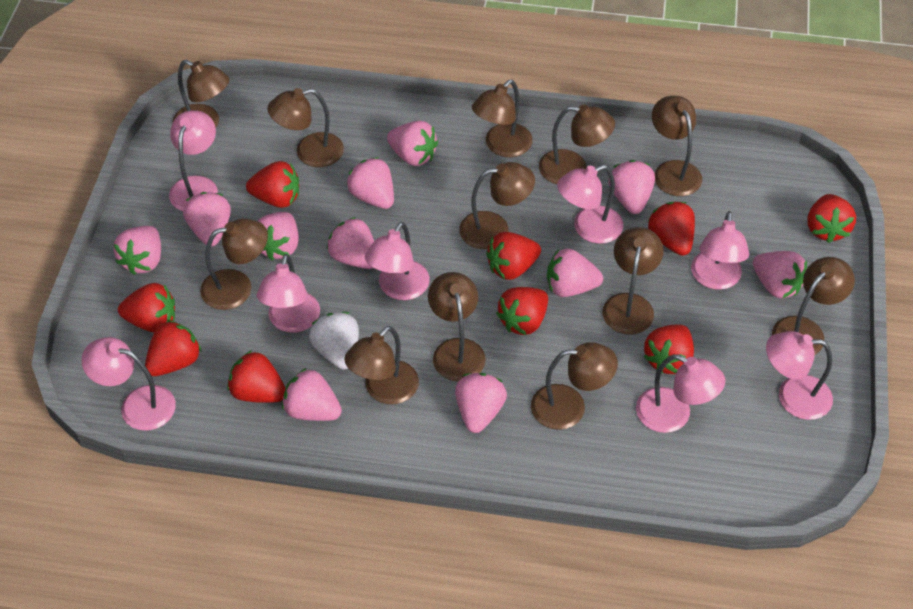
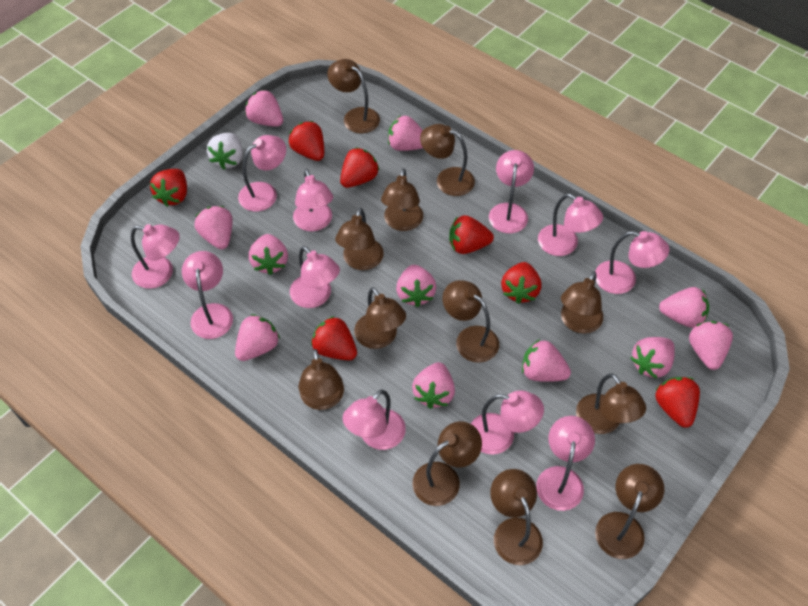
pink lamp: 8 -> 11
red strawberry: 9 -> 7

